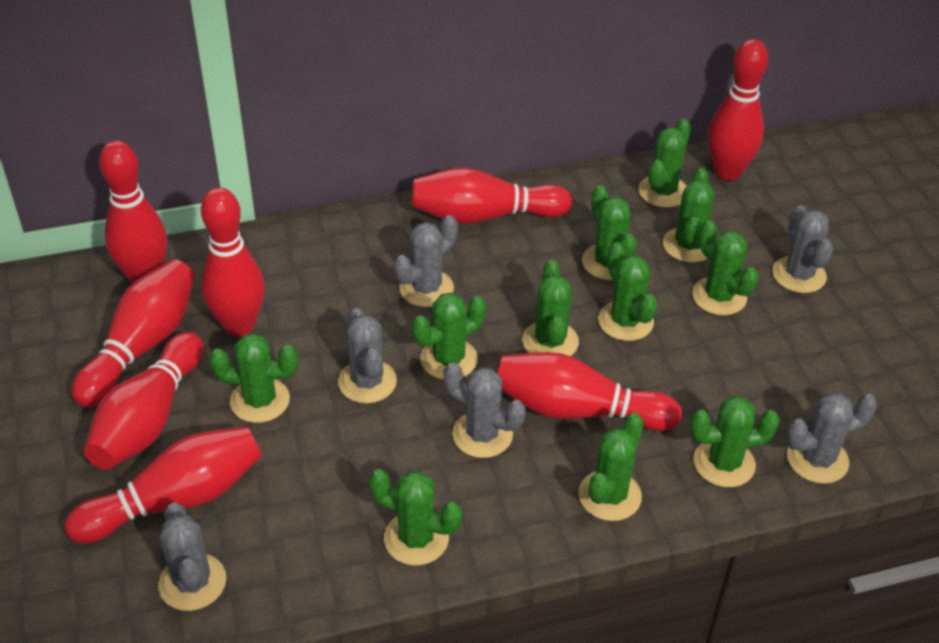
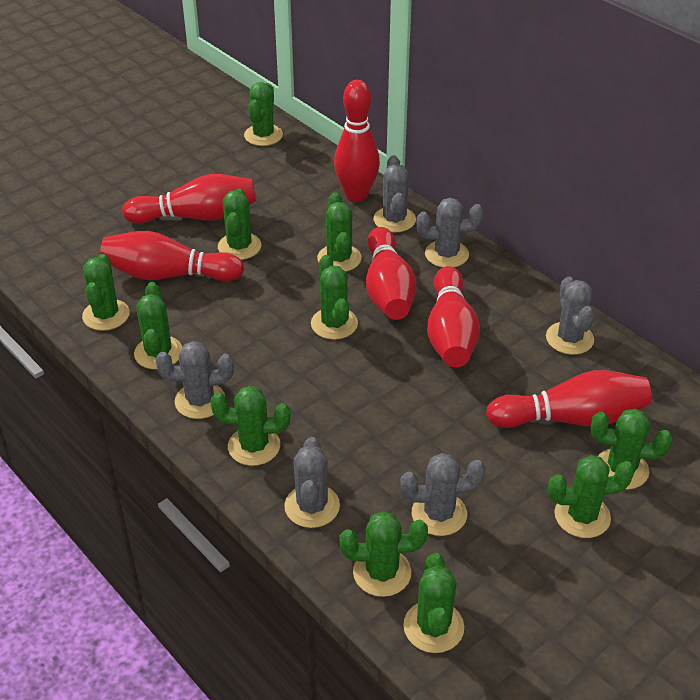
red bowling pin: 8 -> 6

